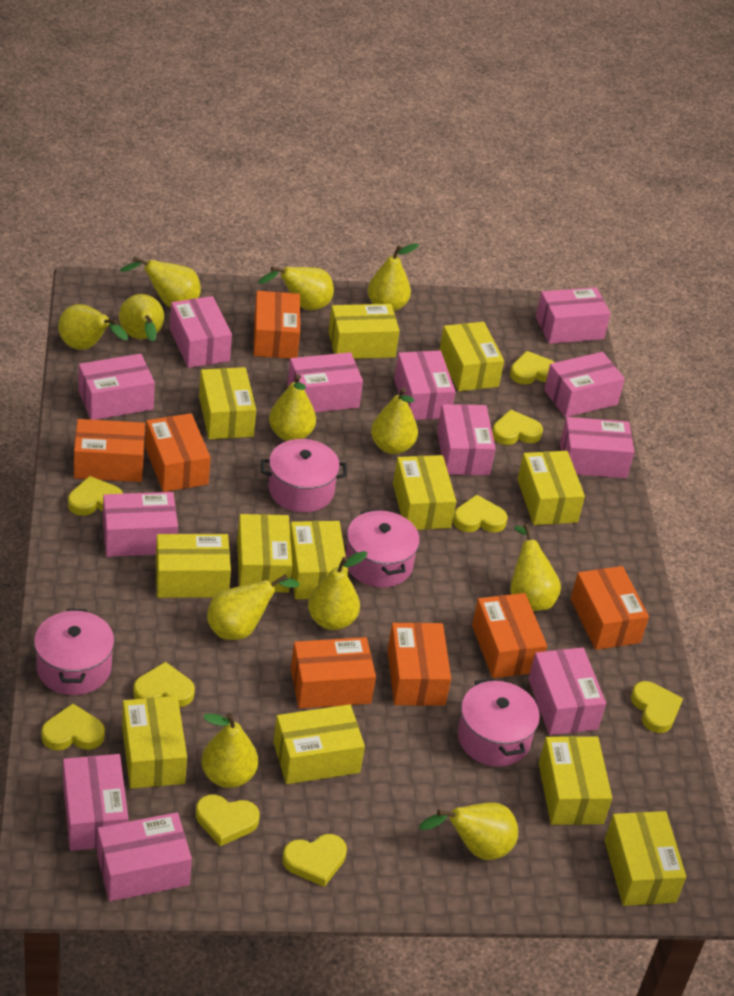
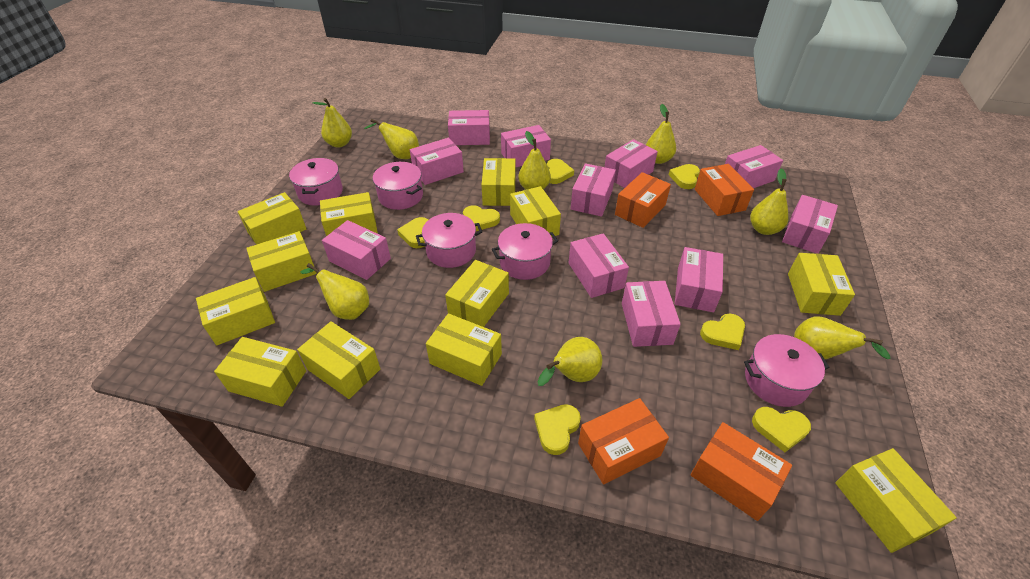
orange box: 7 -> 4
pink box: 12 -> 11
pink pot: 4 -> 5
yellow heart: 9 -> 7
yellow pear: 12 -> 8

